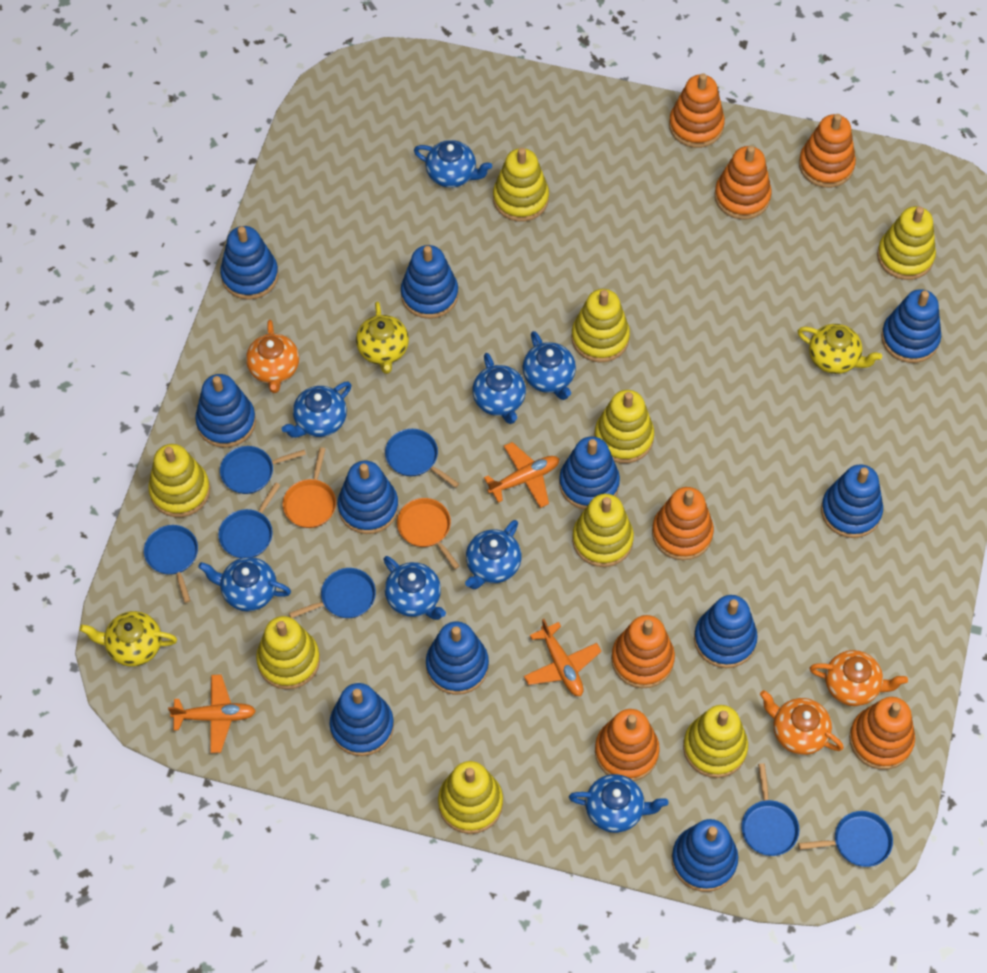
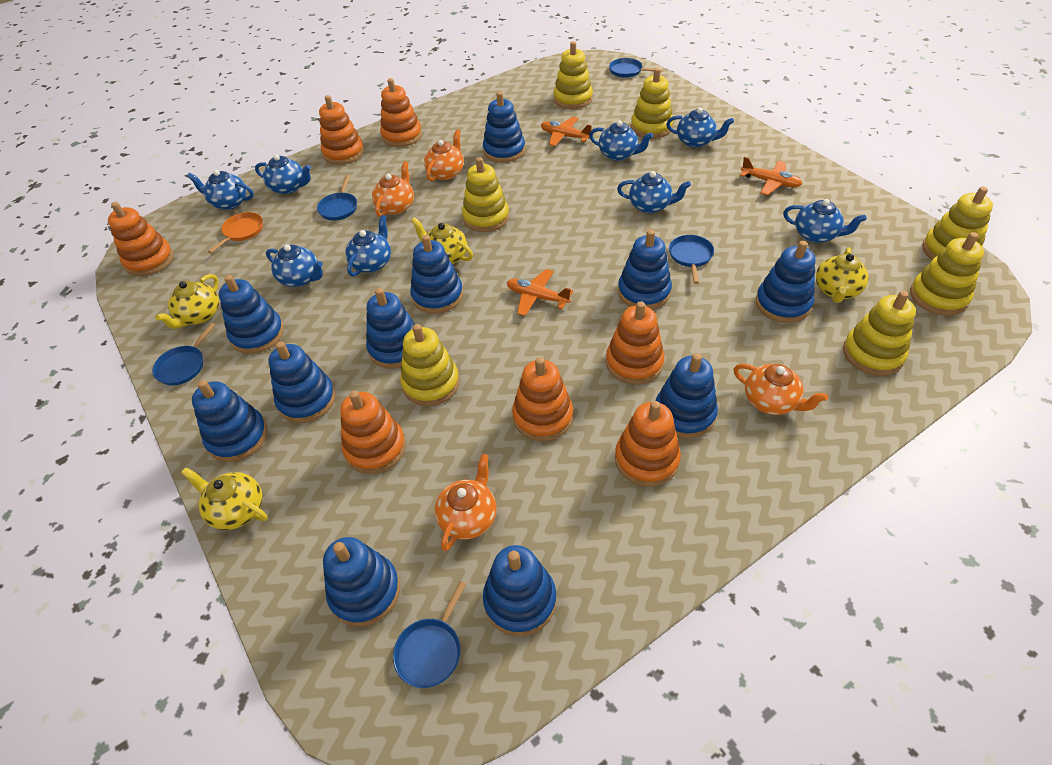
blue pan: 7 -> 5
orange pan: 2 -> 1
orange teapot: 3 -> 4
yellow stacking toy: 9 -> 7
yellow teapot: 3 -> 4

